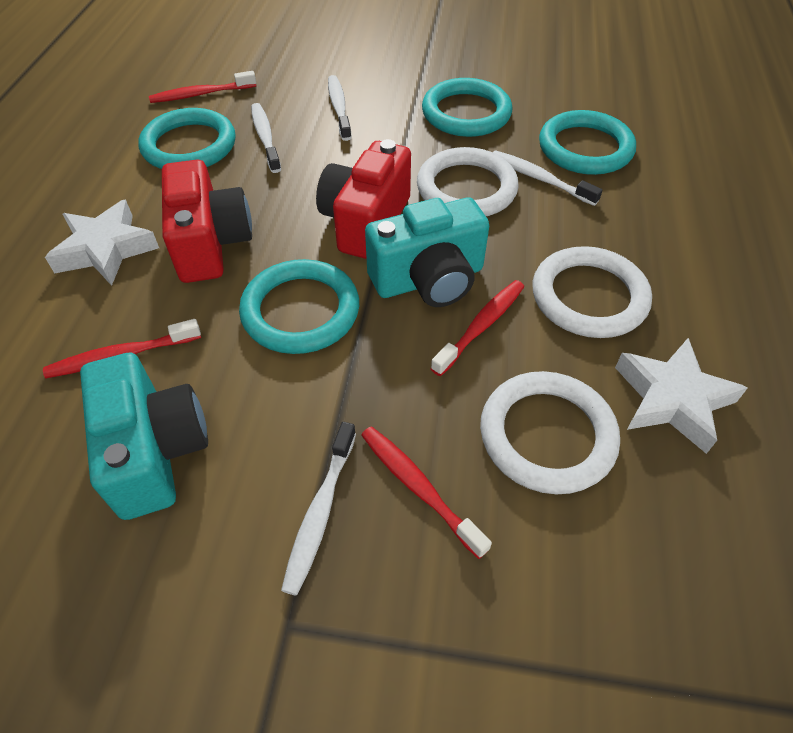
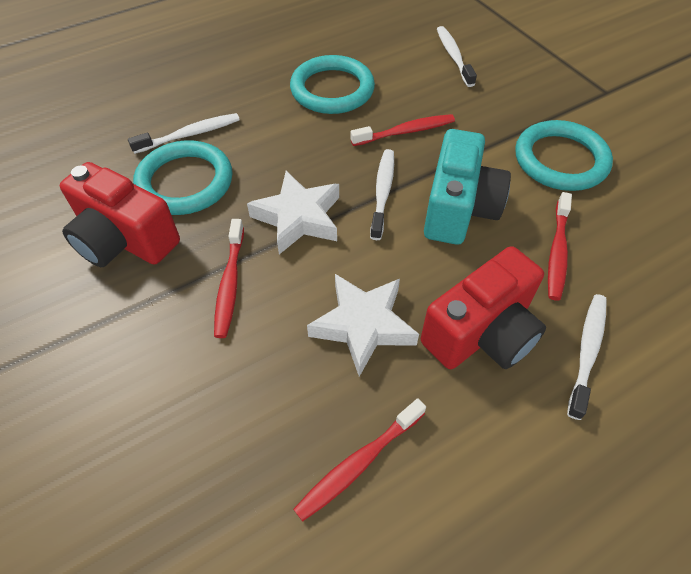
turquoise camera: 2 -> 1
turquoise ring: 4 -> 3
white ring: 3 -> 0

